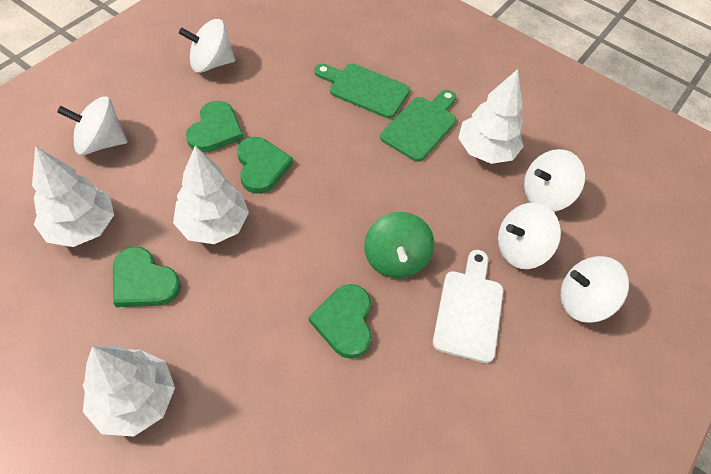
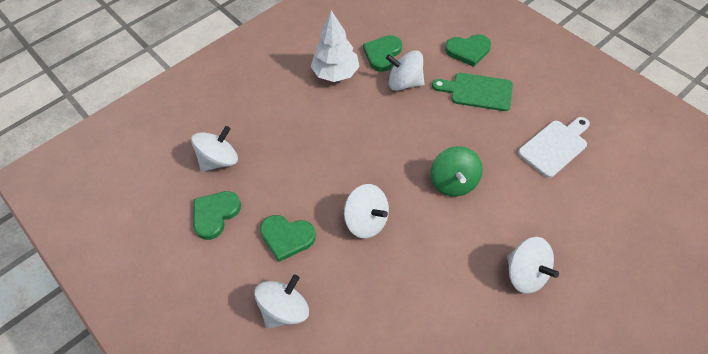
green cutting board: 2 -> 1
white tree: 4 -> 1

